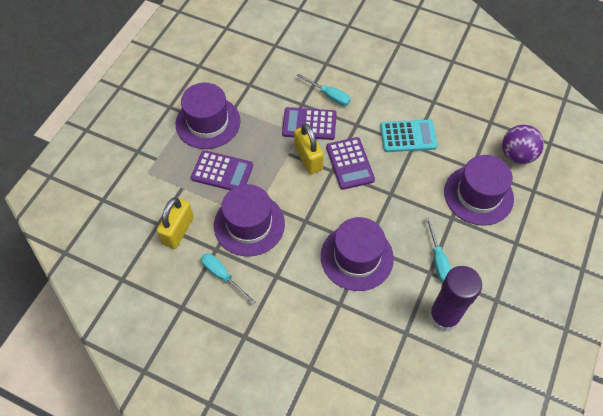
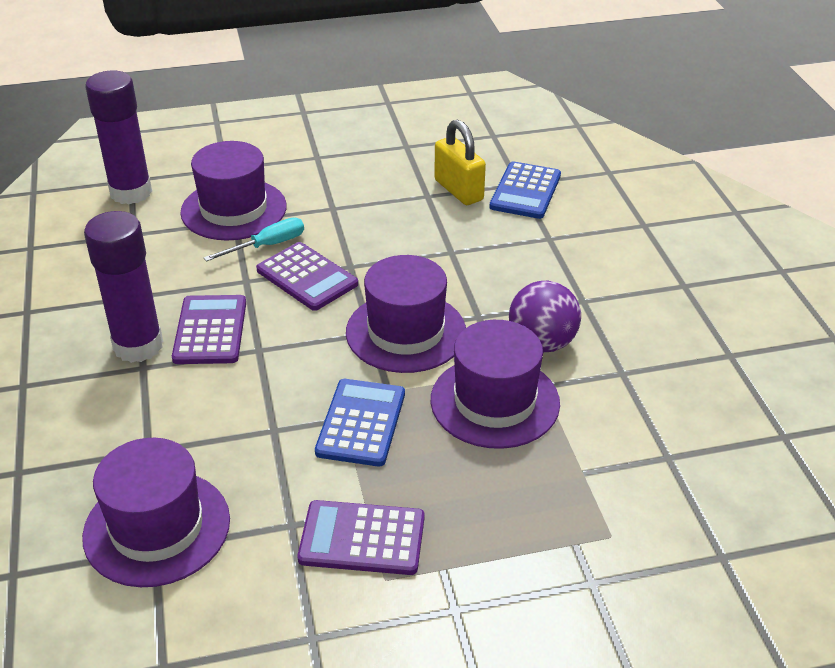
blue calculator: 0 -> 2
purple glue stick: 1 -> 2
turquoise calculator: 1 -> 0
turquoise screwdriver: 3 -> 1
yellow padlock: 2 -> 1

